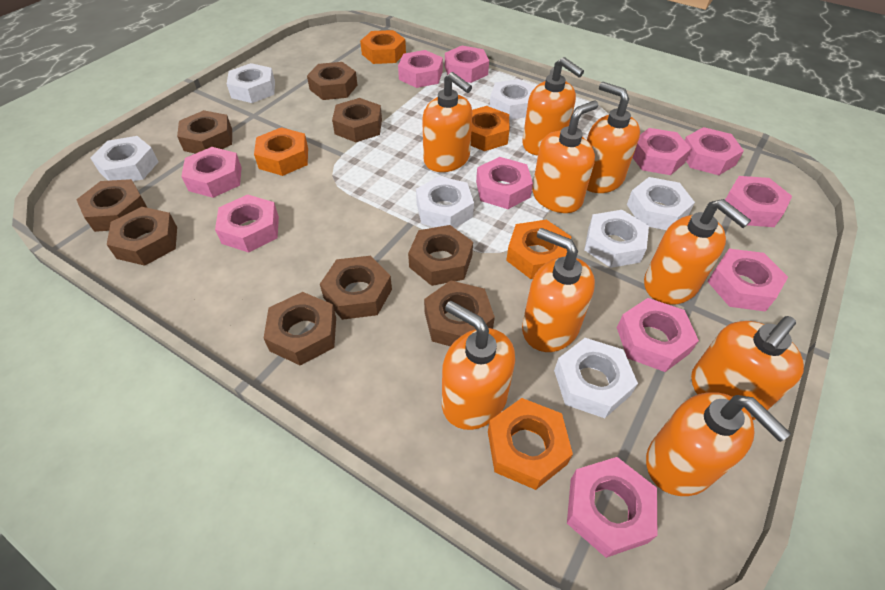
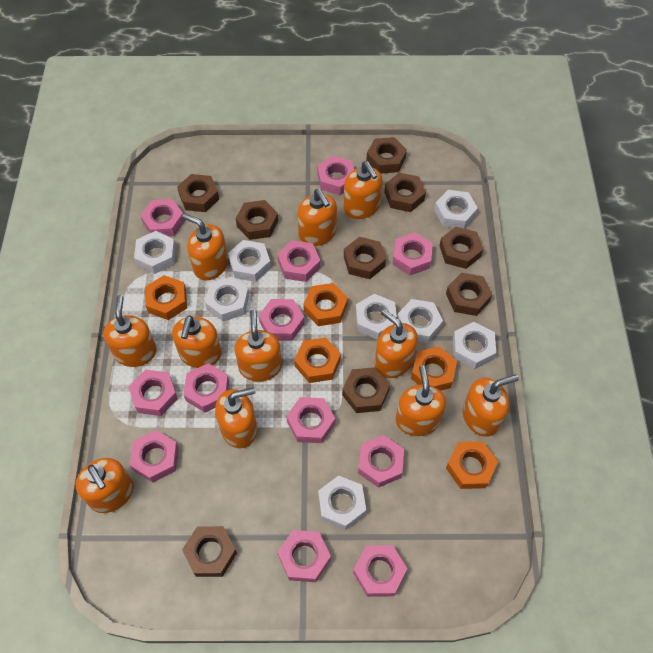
orange soap dispenser: 9 -> 11
pink nut: 11 -> 12
white nut: 7 -> 8

